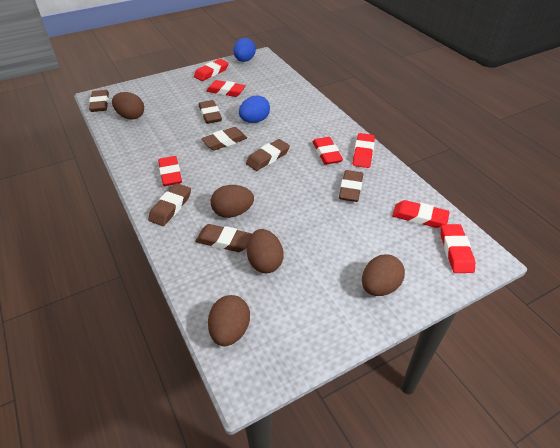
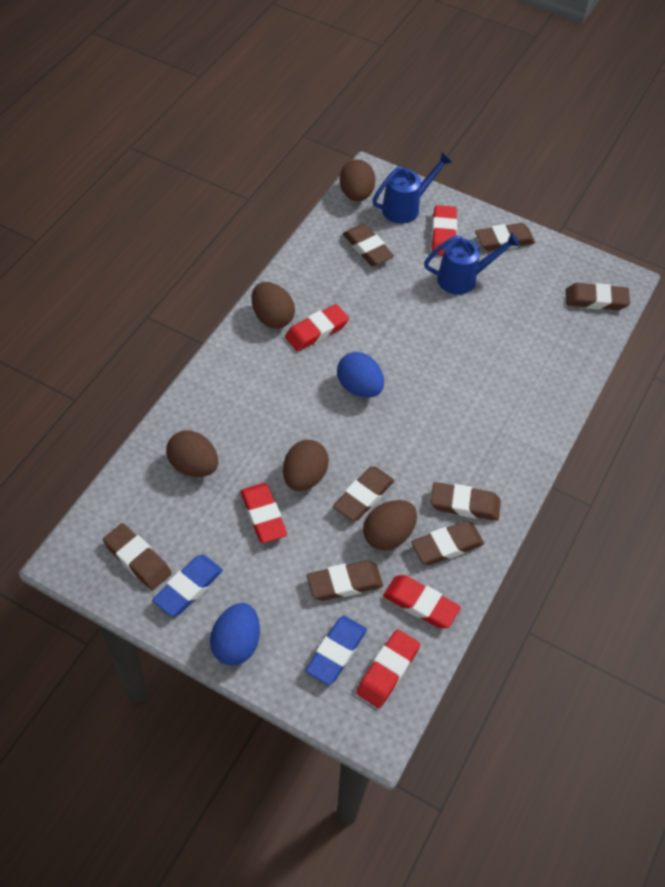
blue eraser: 0 -> 2
blue watering can: 0 -> 2
brown eraser: 7 -> 8
red eraser: 7 -> 5

